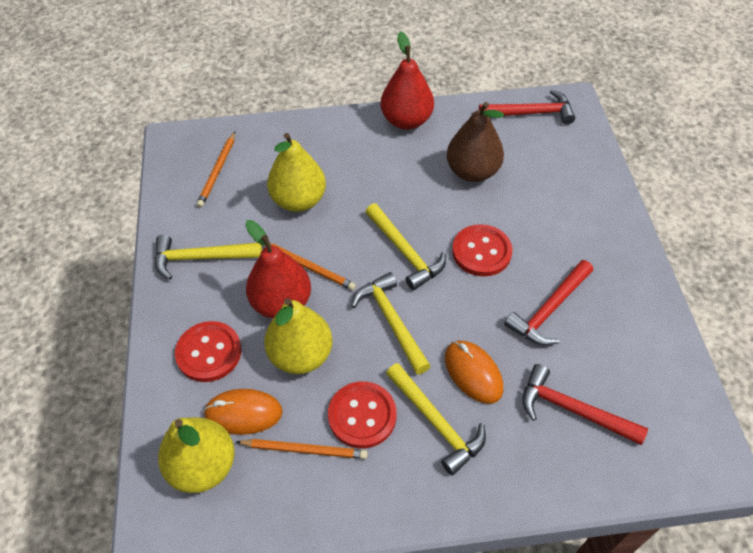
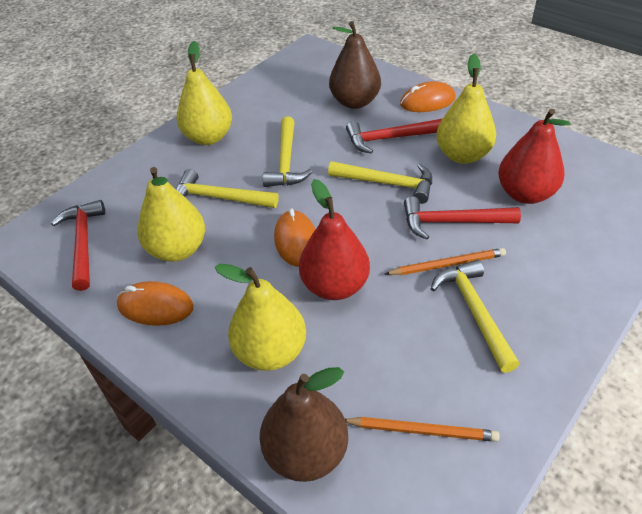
brown pear: 1 -> 2
orange mouse: 2 -> 3
orange pencil: 3 -> 2
red button: 3 -> 0
yellow pear: 3 -> 4

